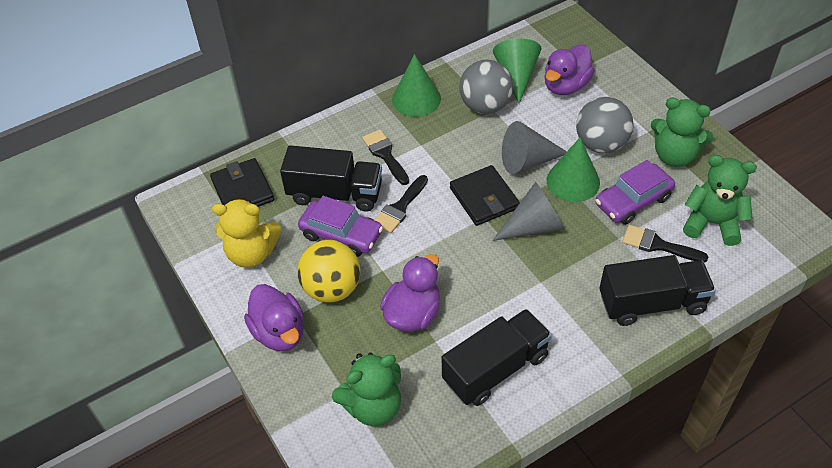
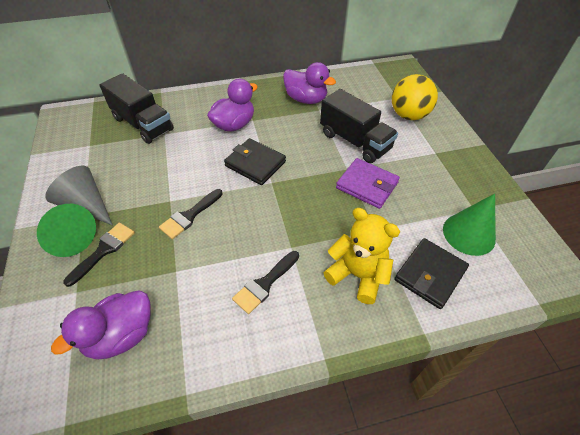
black truck: 3 -> 2
green cone: 3 -> 2
green teddy bear: 3 -> 0
grey ball: 2 -> 0
grey cone: 2 -> 1
purple car: 2 -> 0
purple wallet: 0 -> 1

